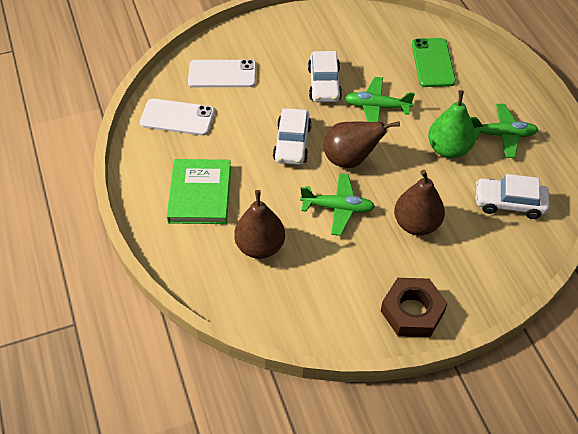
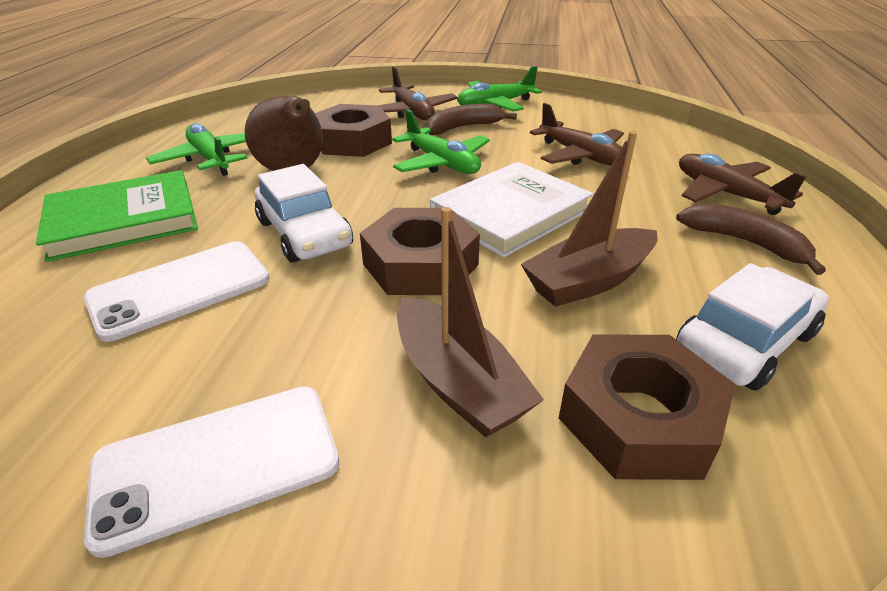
brown banana: 0 -> 2
brown boat: 0 -> 2
brown nut: 1 -> 3
brown pear: 3 -> 1
brown plane: 0 -> 3
green pear: 1 -> 0
green phone: 1 -> 0
white book: 0 -> 1
white car: 3 -> 2

